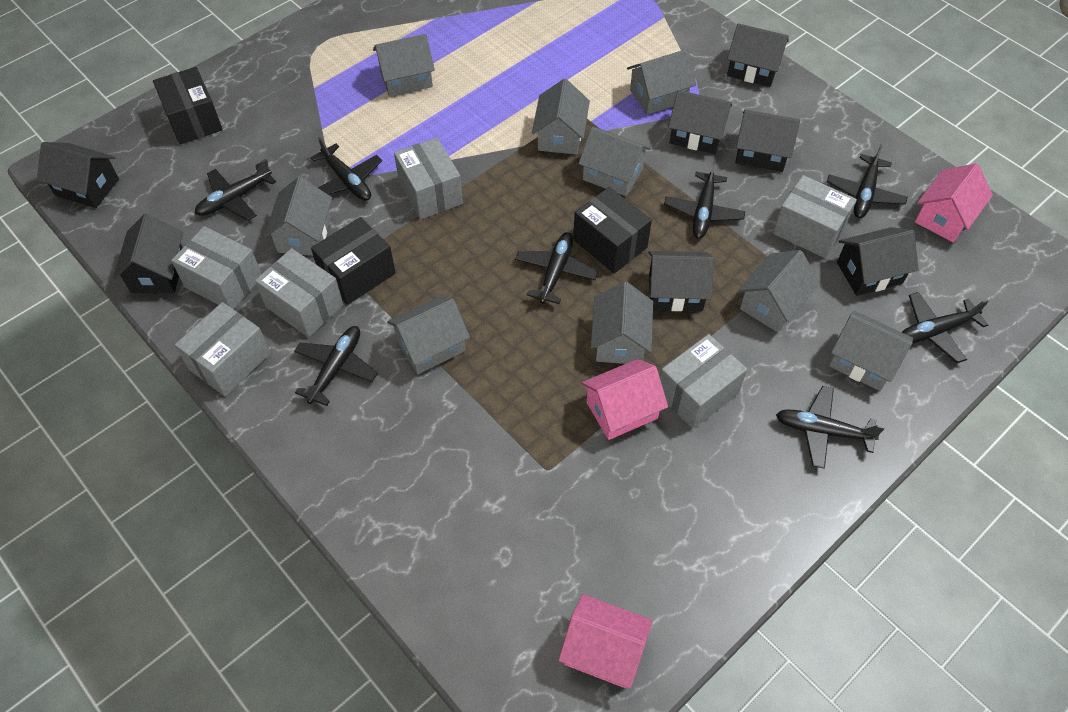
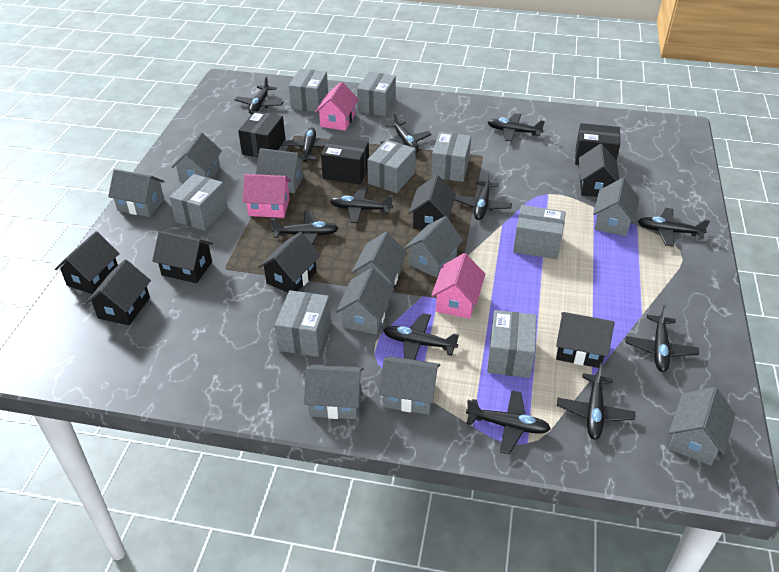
black plane: 8 -> 12
grey box: 6 -> 8
grey house: 9 -> 10

